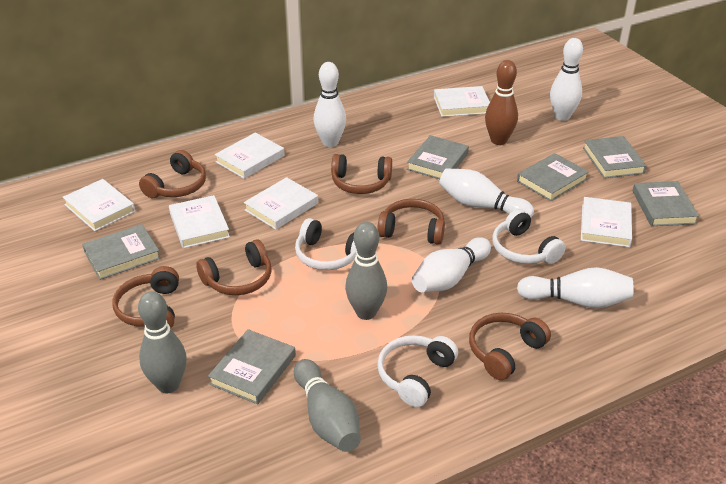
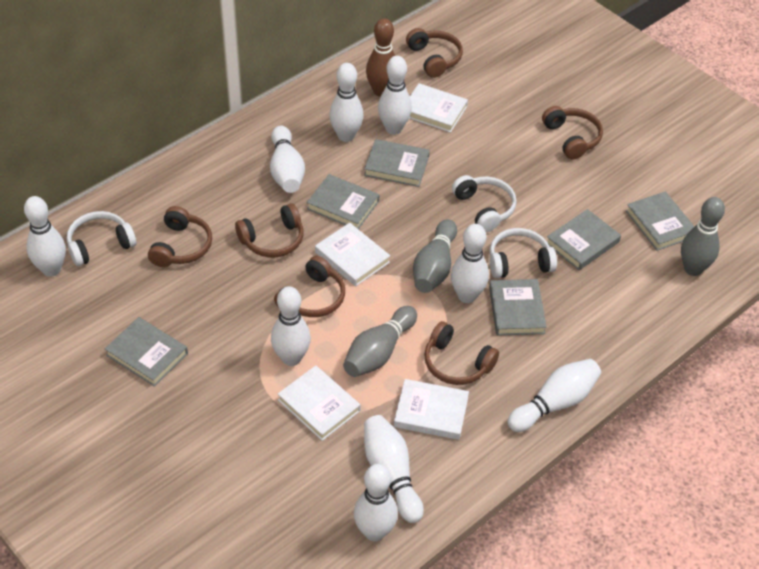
white book: 6 -> 4
white bowling pin: 5 -> 9

